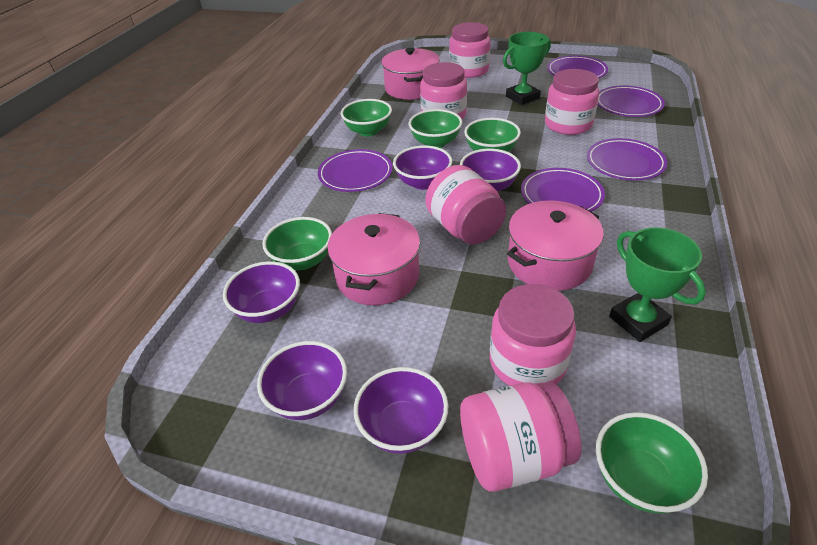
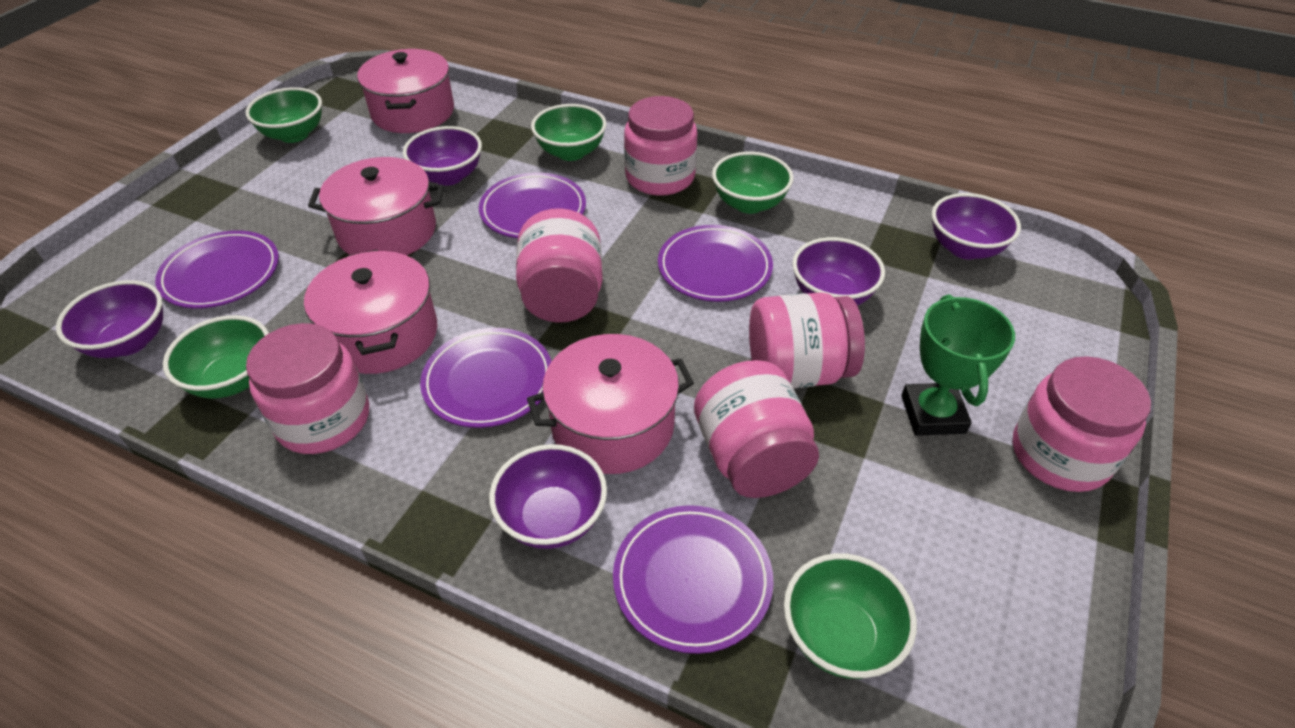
green trophy: 2 -> 1
pink pot: 3 -> 4

